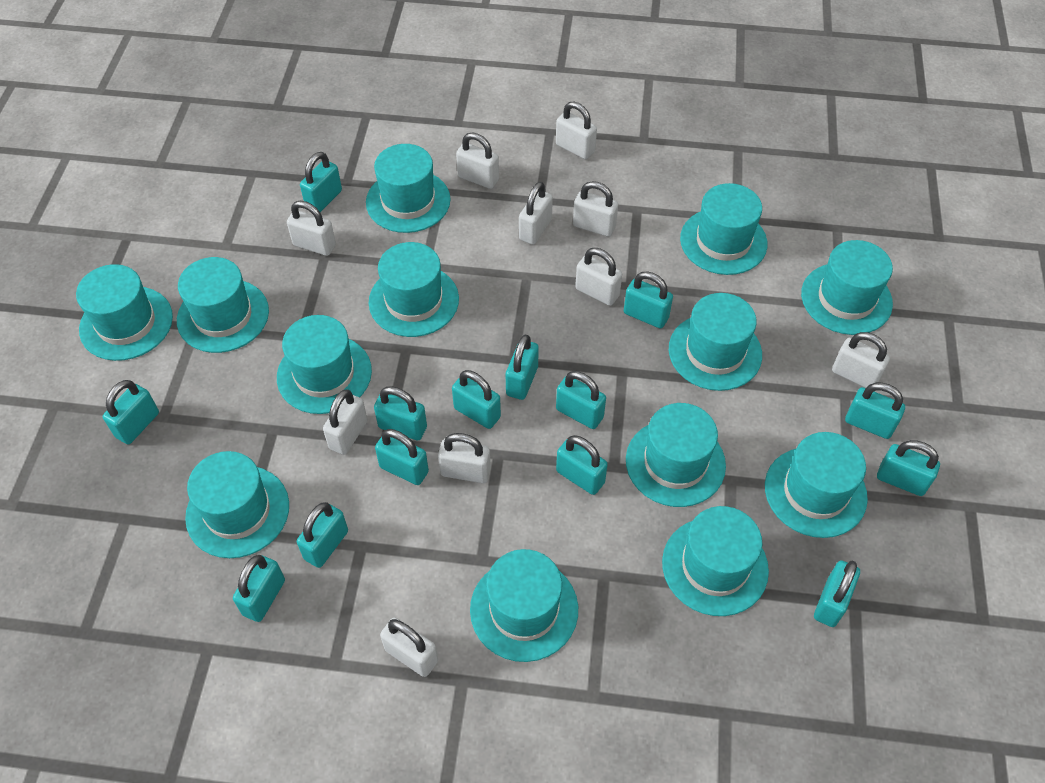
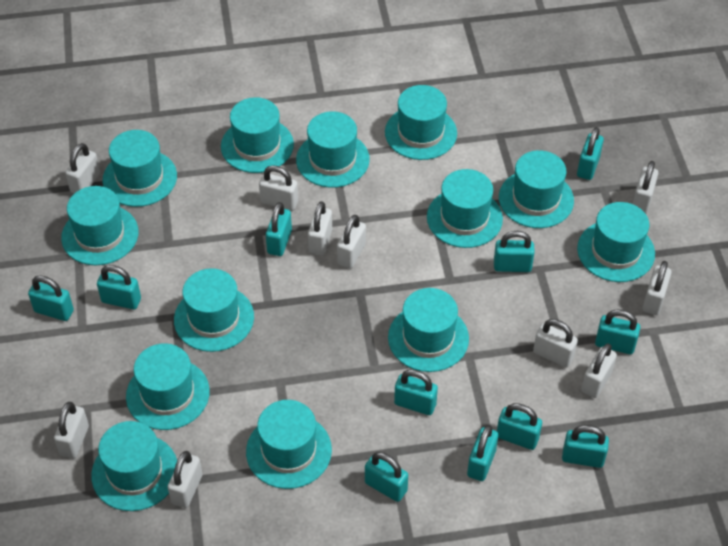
turquoise padlock: 14 -> 11

